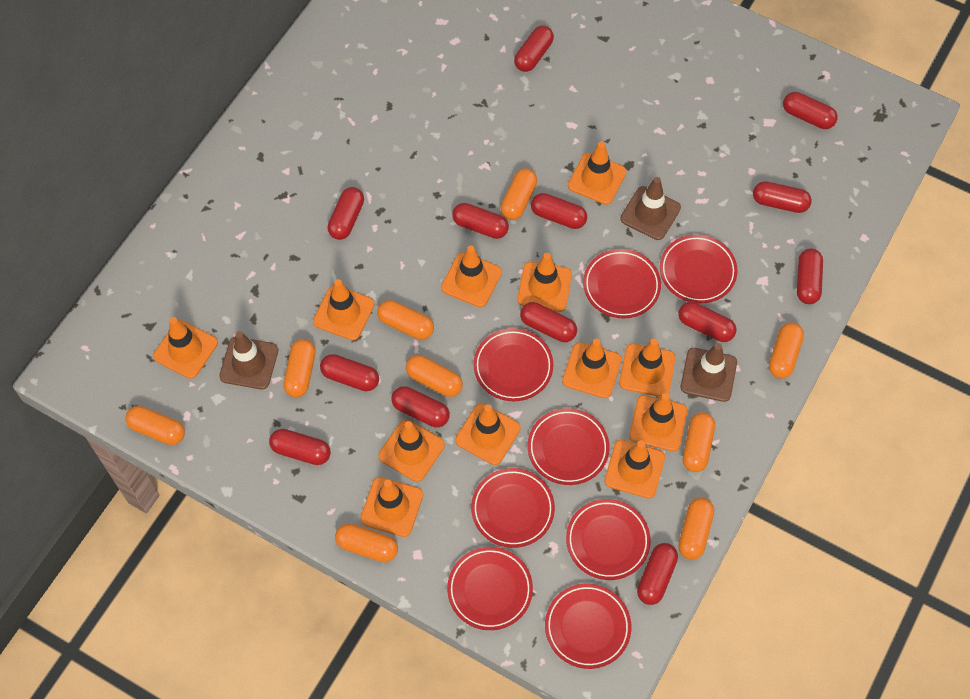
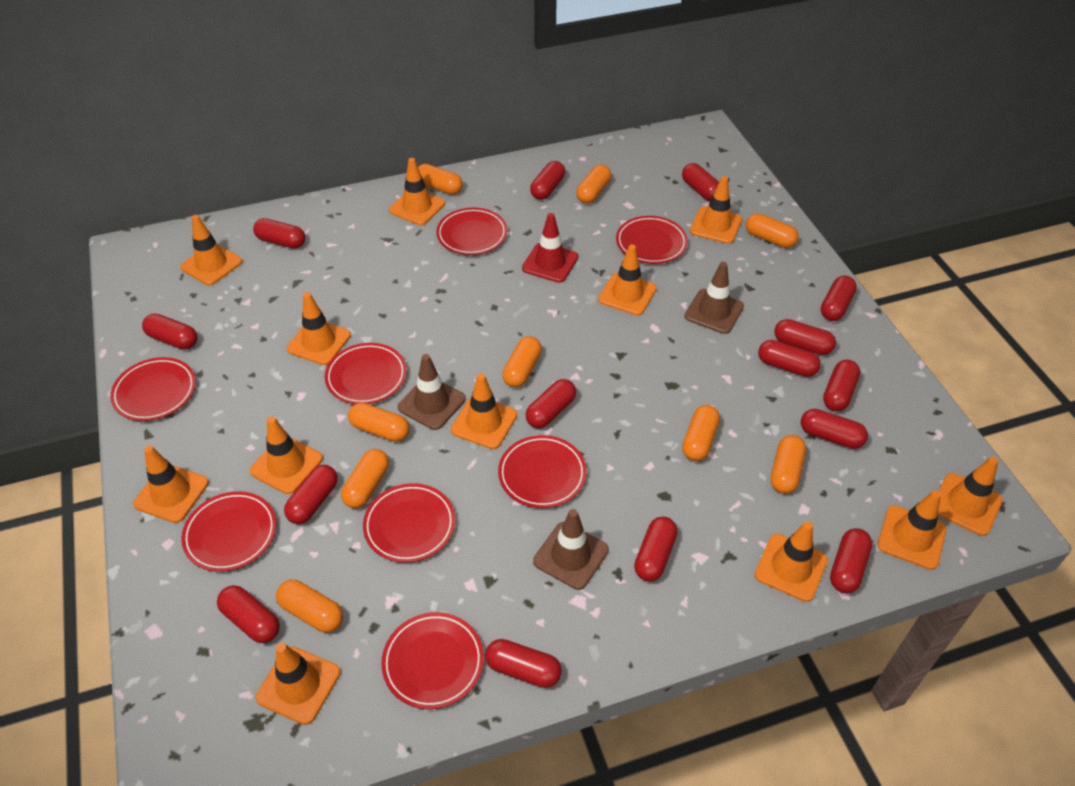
red capsule: 13 -> 15
red traffic cone: 0 -> 1

